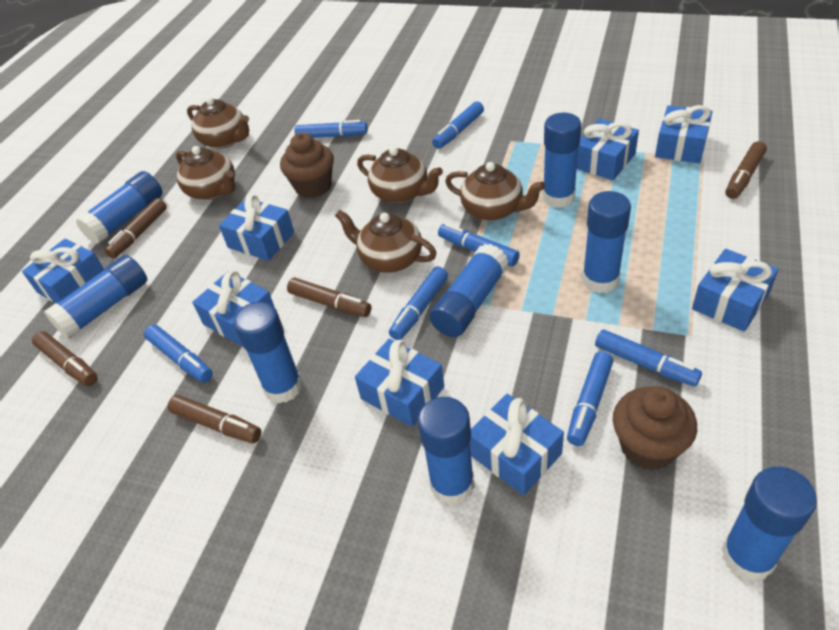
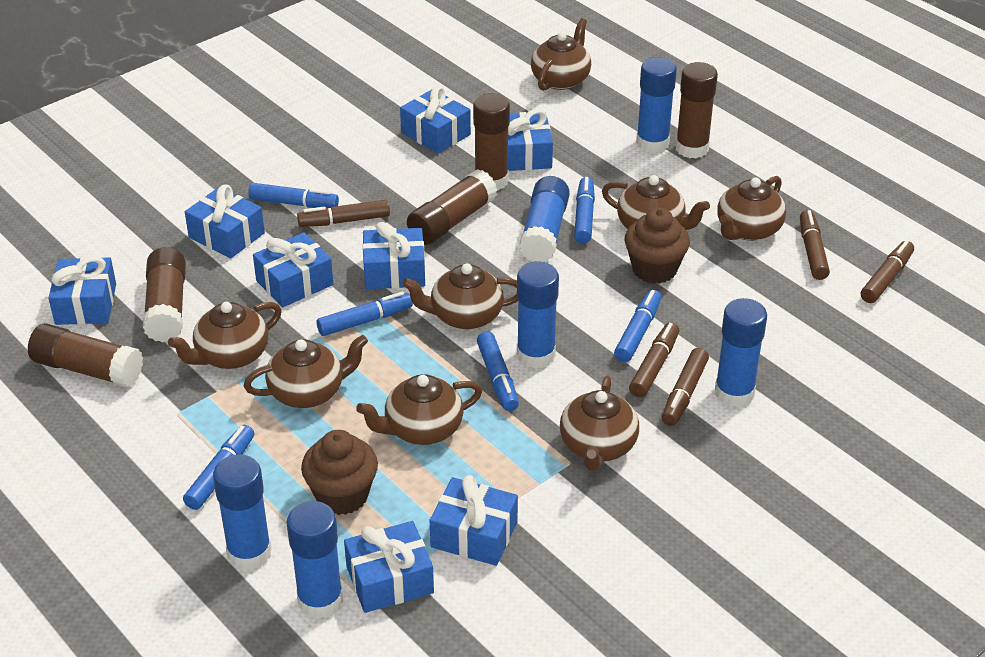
blue glue stick: 8 -> 6
blue marker: 7 -> 6
brown glue stick: 0 -> 5
brown teapot: 5 -> 8

